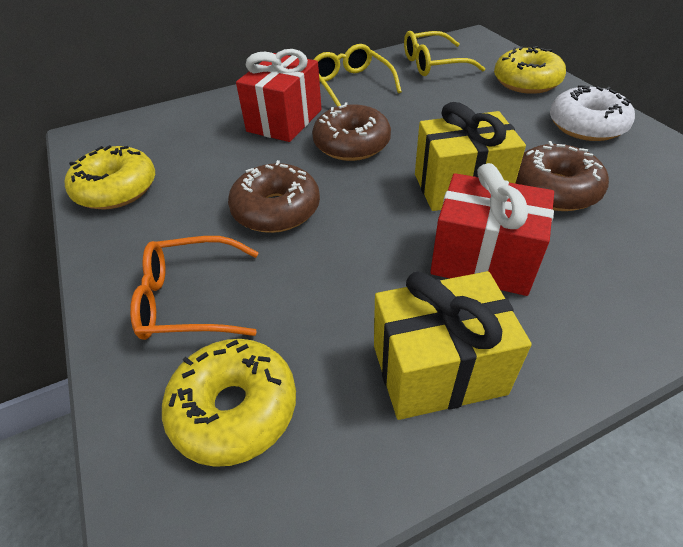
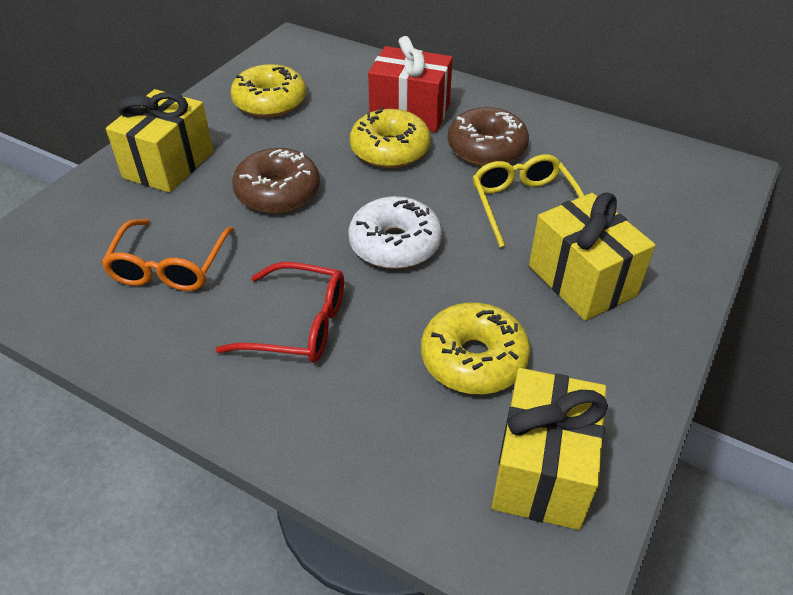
brown donut: 3 -> 2
red gift: 2 -> 1
red glasses: 0 -> 1
yellow gift: 2 -> 3
yellow glasses: 2 -> 1

